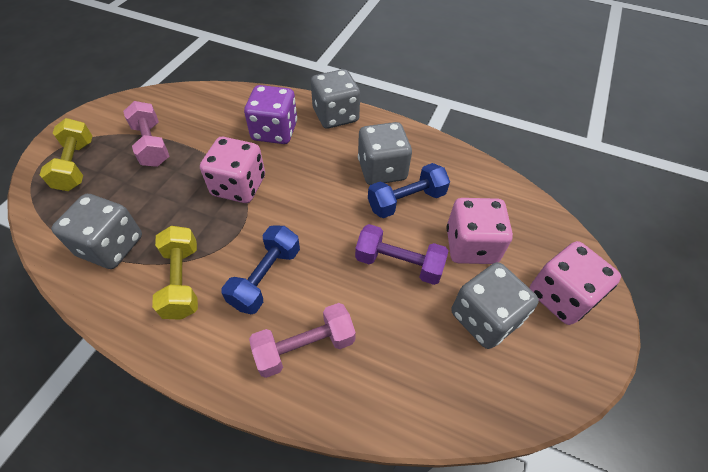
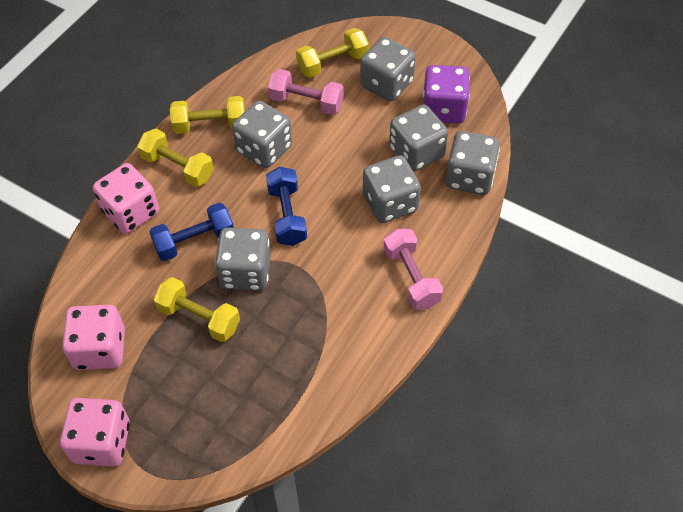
grey dice: 4 -> 6
purple dumbbell: 1 -> 0
yellow dumbbell: 2 -> 4

